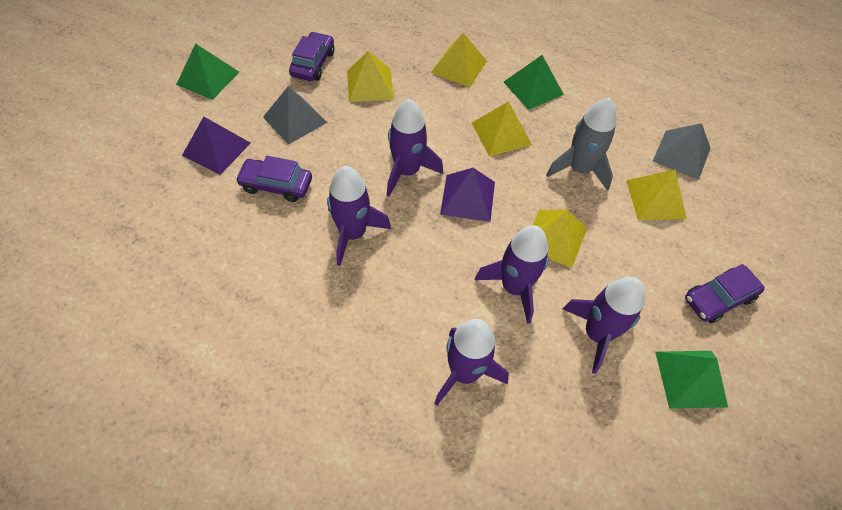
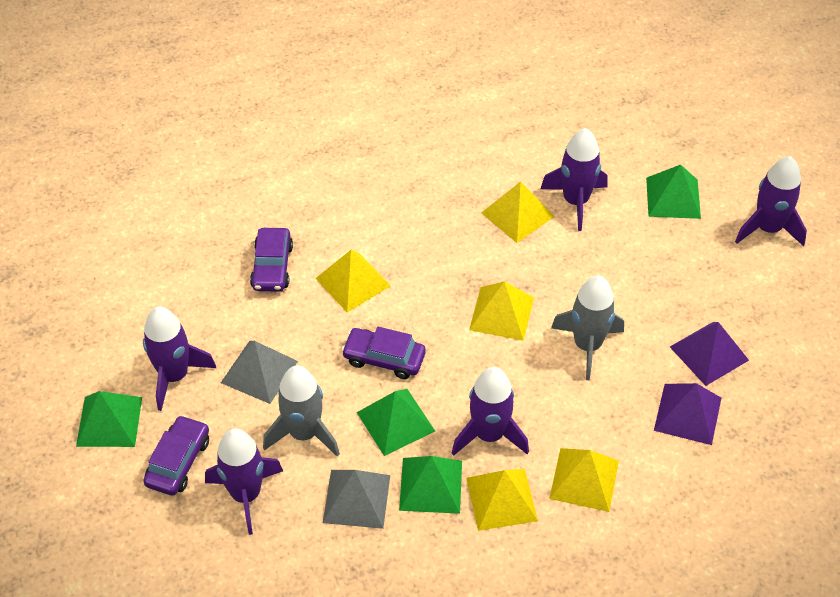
green pyramid: 3 -> 4
grey rocket: 1 -> 2

